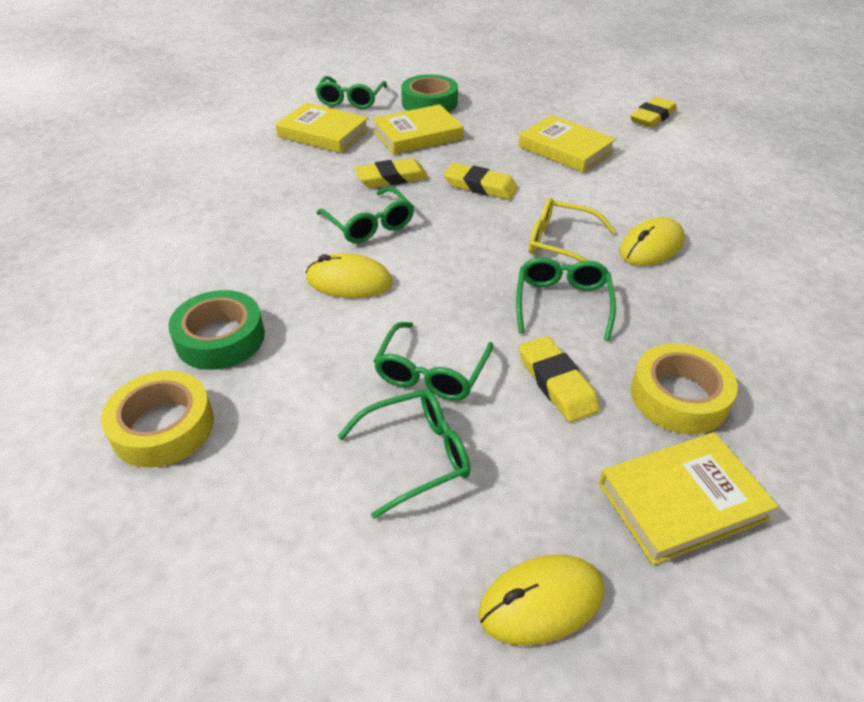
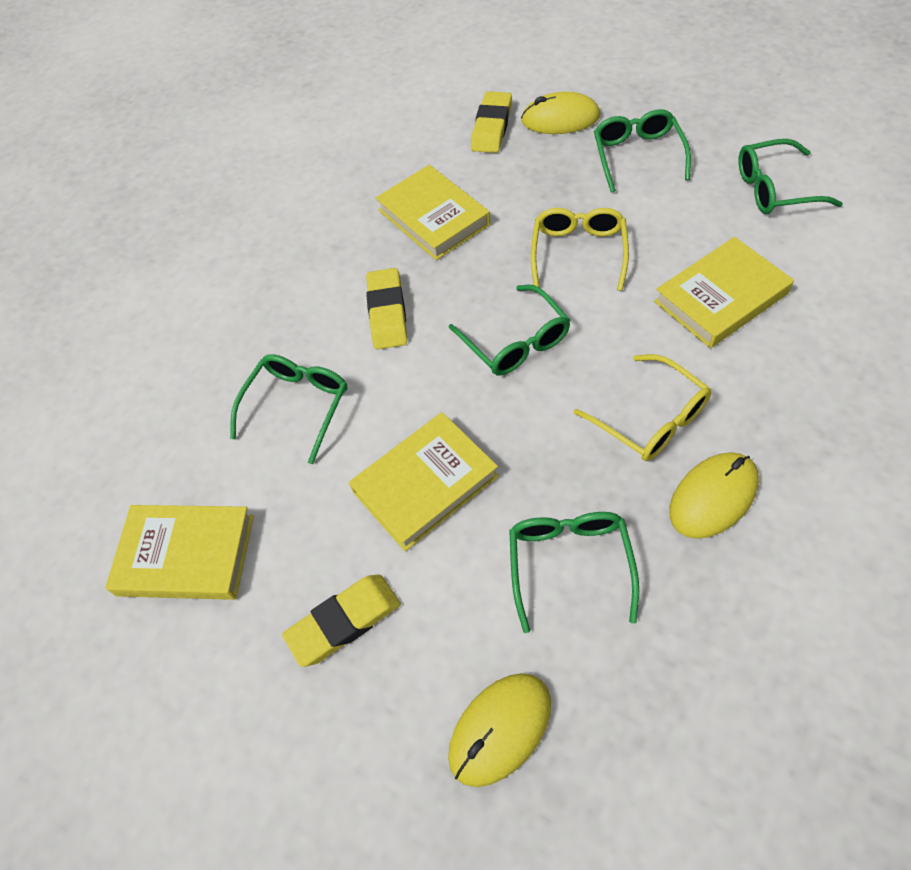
green tape: 2 -> 0
yellow eraser: 4 -> 3
yellow glasses: 1 -> 2
yellow tape: 2 -> 0

